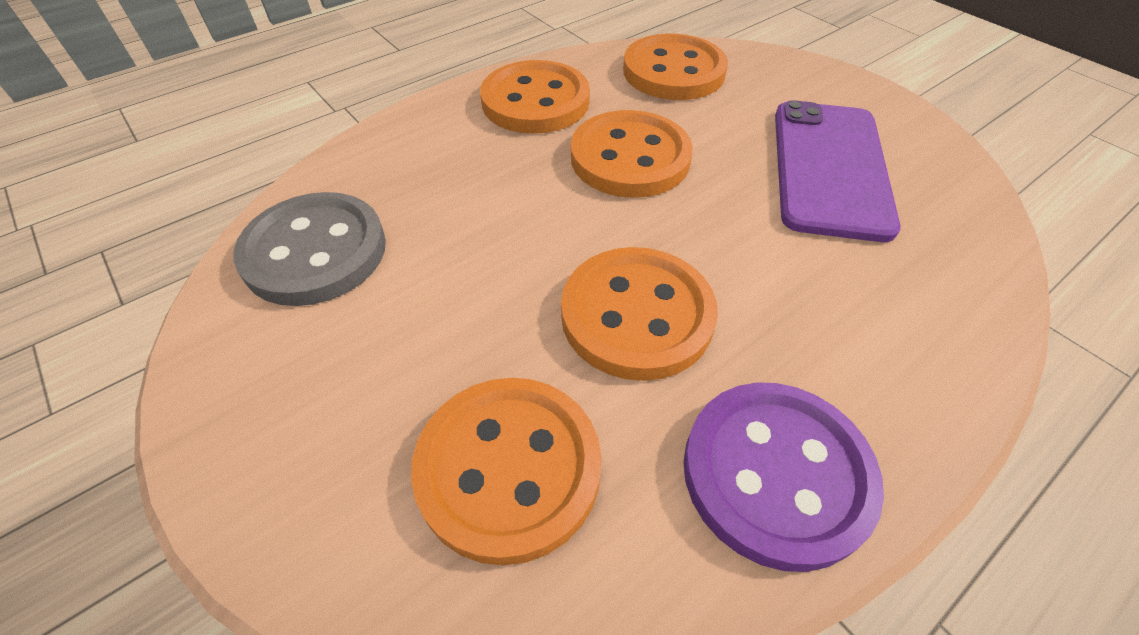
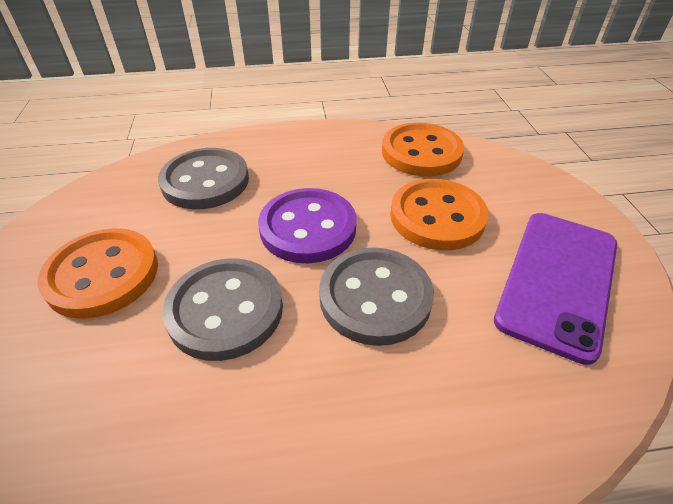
grey button: 1 -> 3
orange button: 5 -> 3

